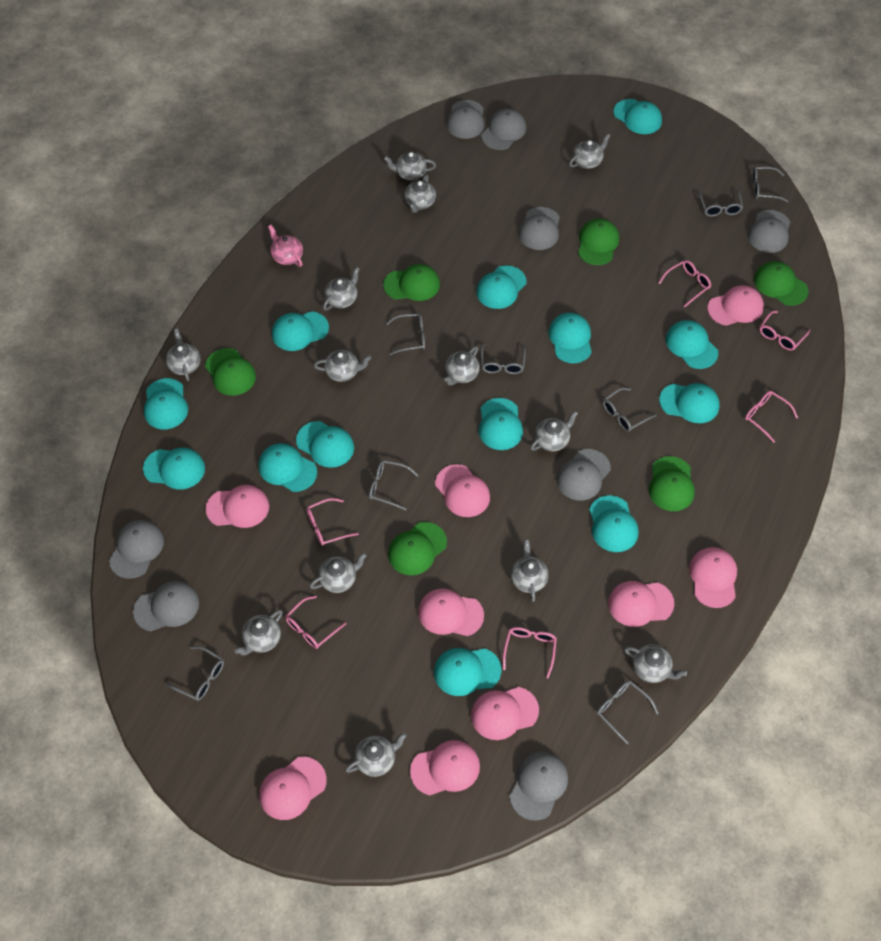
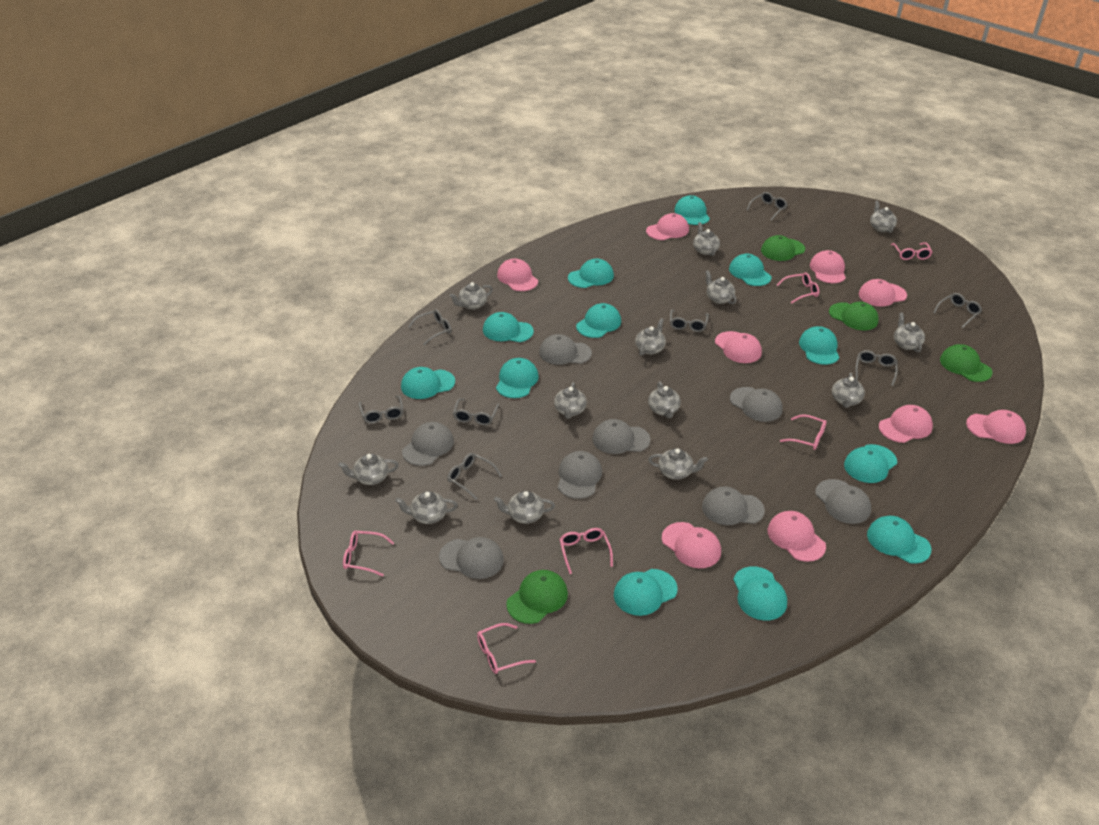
green cap: 6 -> 4
pink teapot: 1 -> 0
turquoise cap: 13 -> 12

